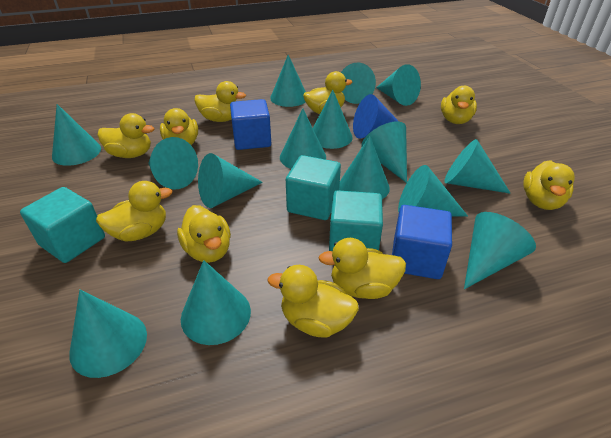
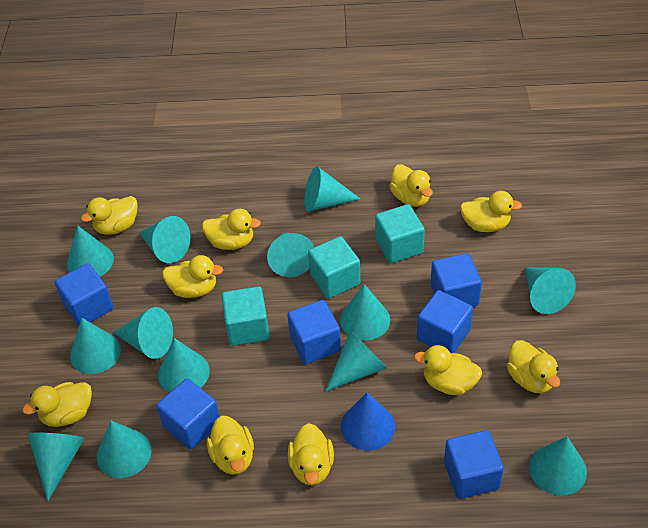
blue cube: 2 -> 6
turquoise cone: 15 -> 13

